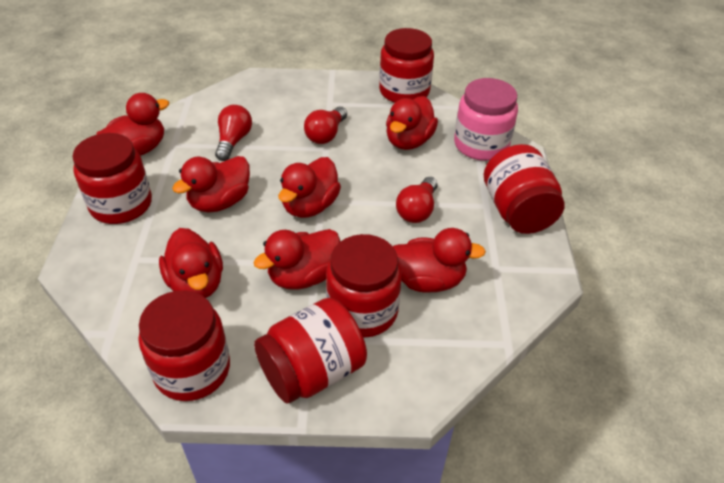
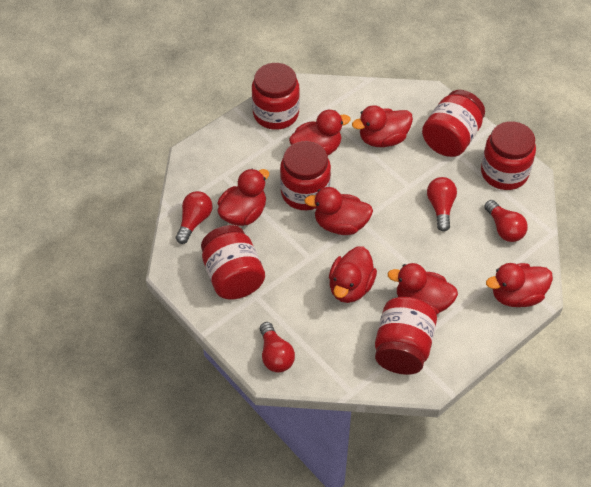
pink jar: 1 -> 0
red light bulb: 3 -> 4

